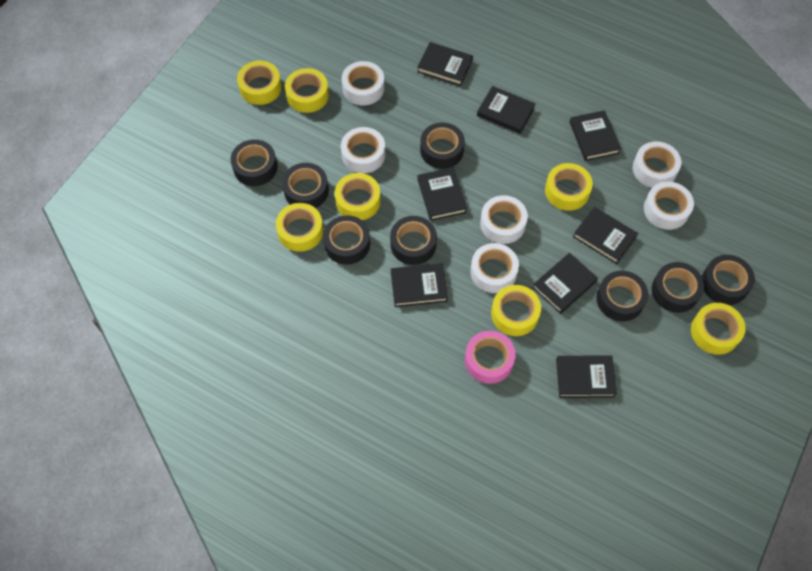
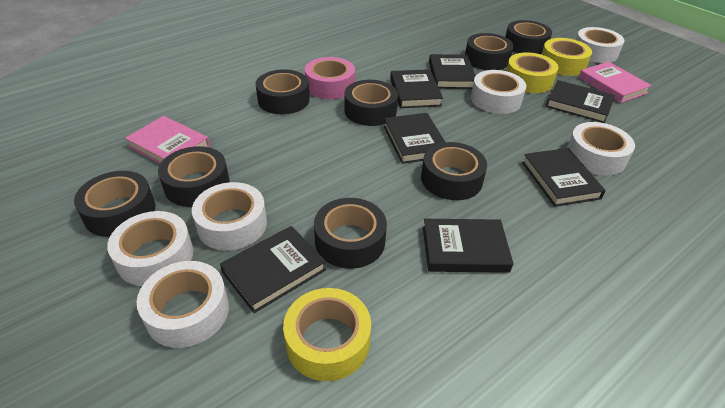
black book: 8 -> 7
pink book: 0 -> 2
yellow tape: 7 -> 3

